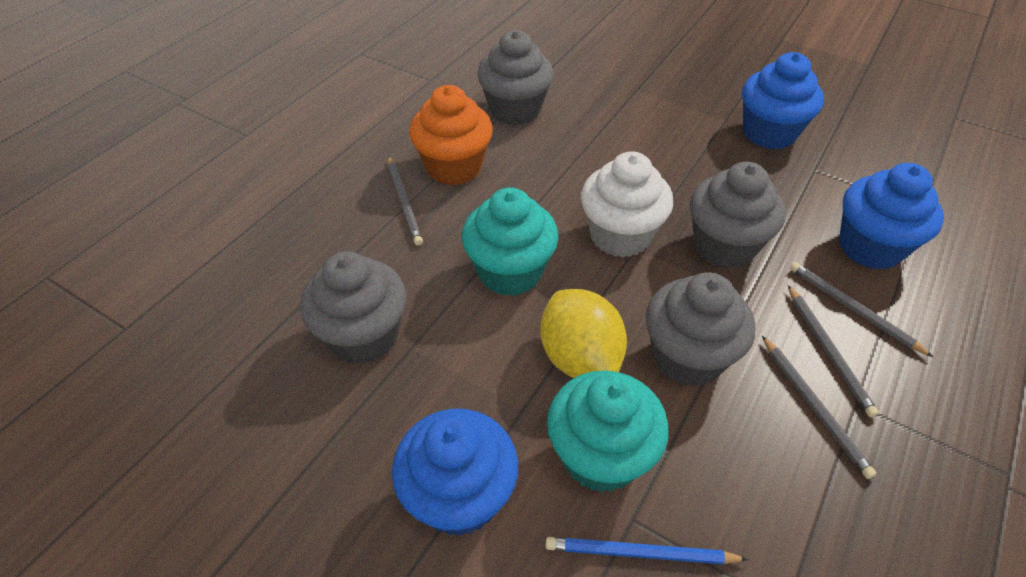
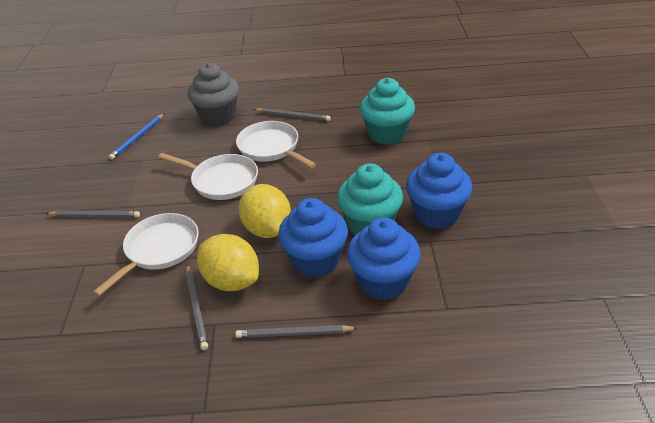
grey cupcake: 4 -> 1
orange cupcake: 1 -> 0
white cupcake: 1 -> 0
white pan: 0 -> 3
yellow lemon: 1 -> 2

